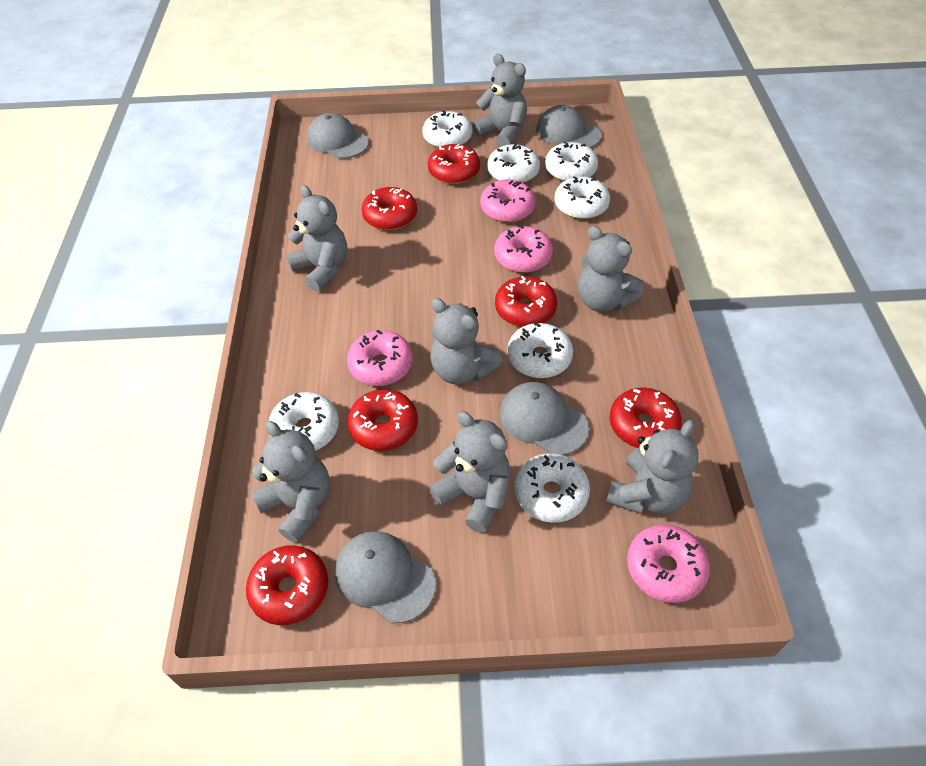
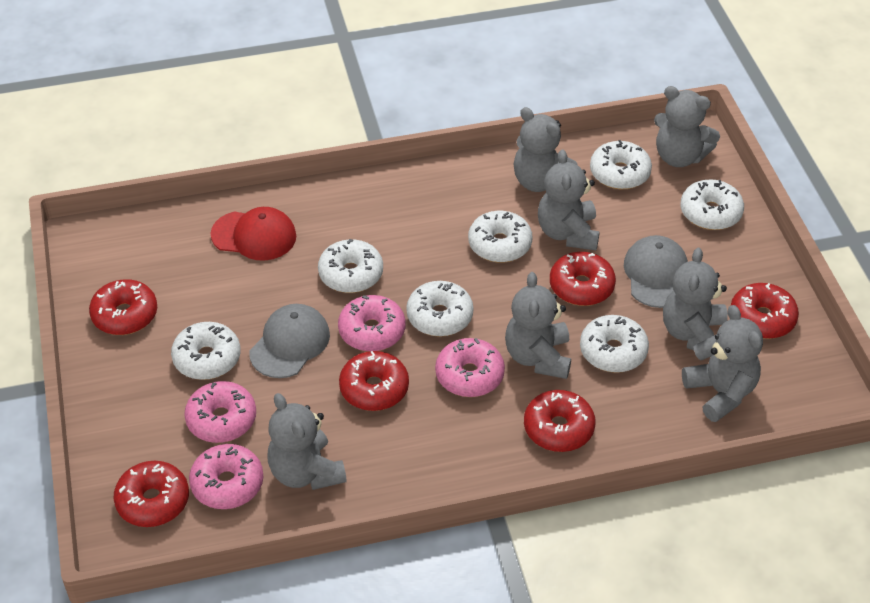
grey cap: 4 -> 2
red cap: 0 -> 1

